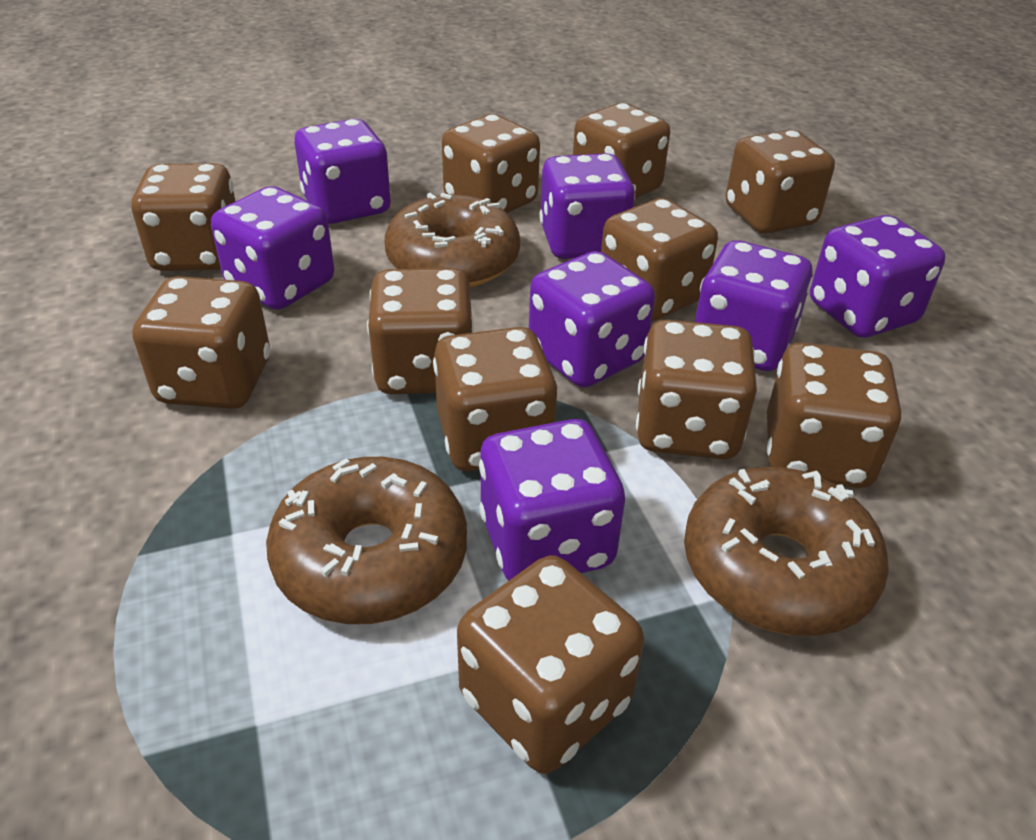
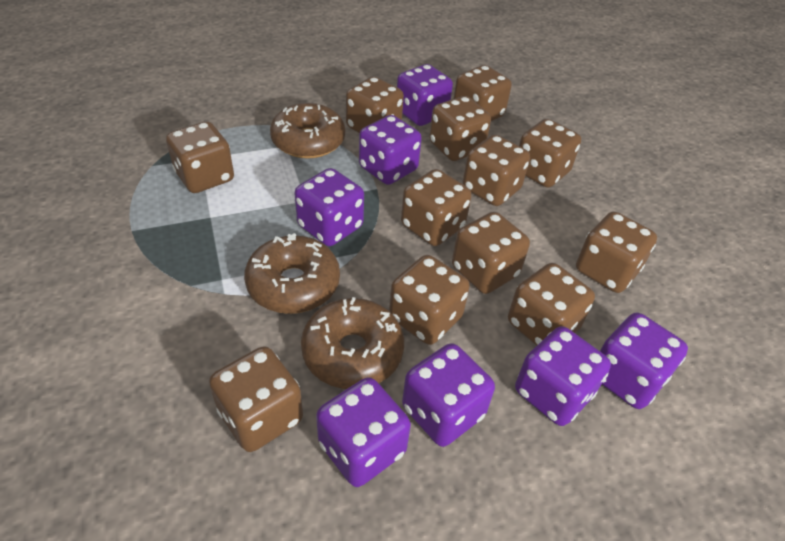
brown dice: 11 -> 12

